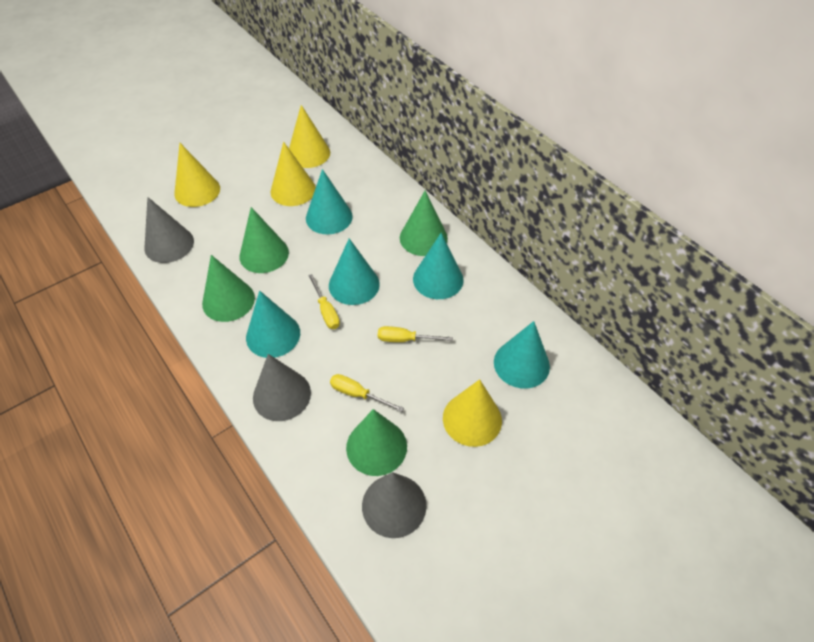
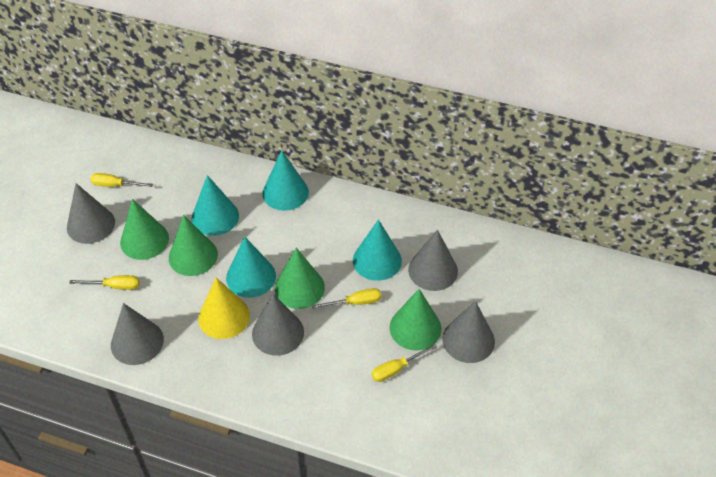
grey cone: 3 -> 5
turquoise cone: 5 -> 4
yellow cone: 4 -> 1
yellow screwdriver: 3 -> 4

